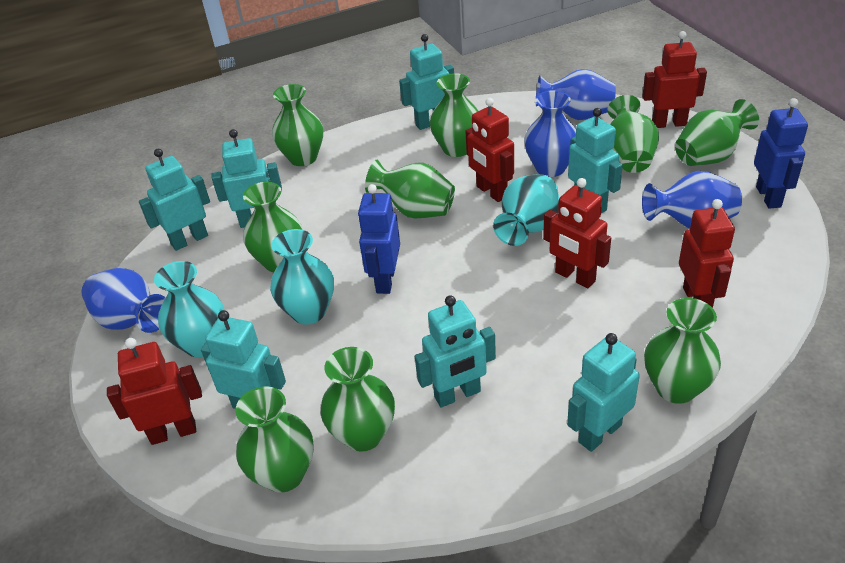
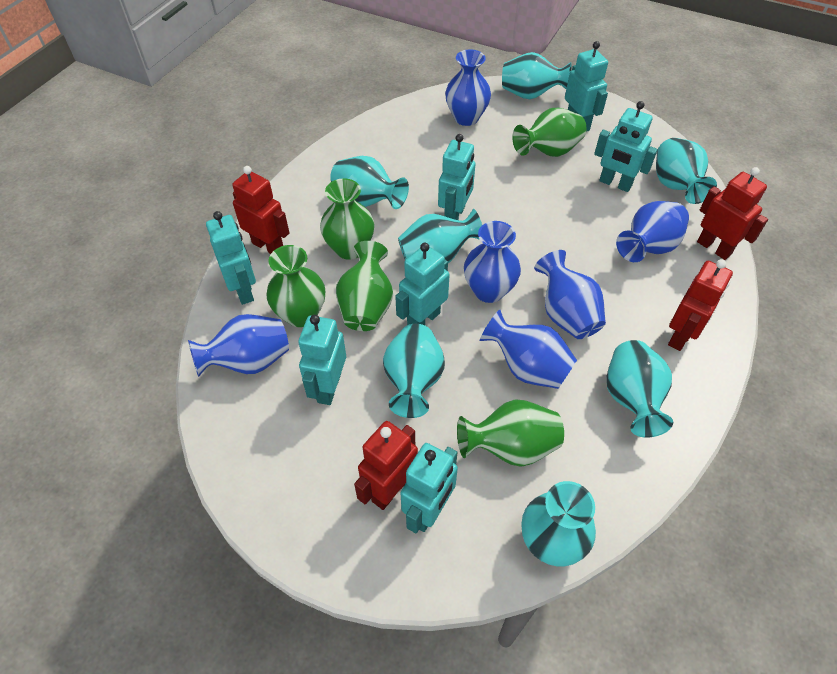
blue robot: 2 -> 0
blue vase: 4 -> 6
green vase: 9 -> 5
red robot: 5 -> 4
turquoise vase: 3 -> 7

